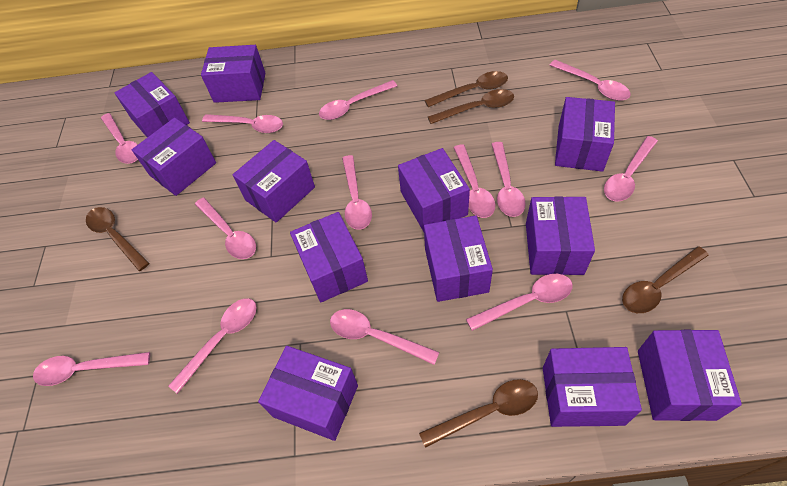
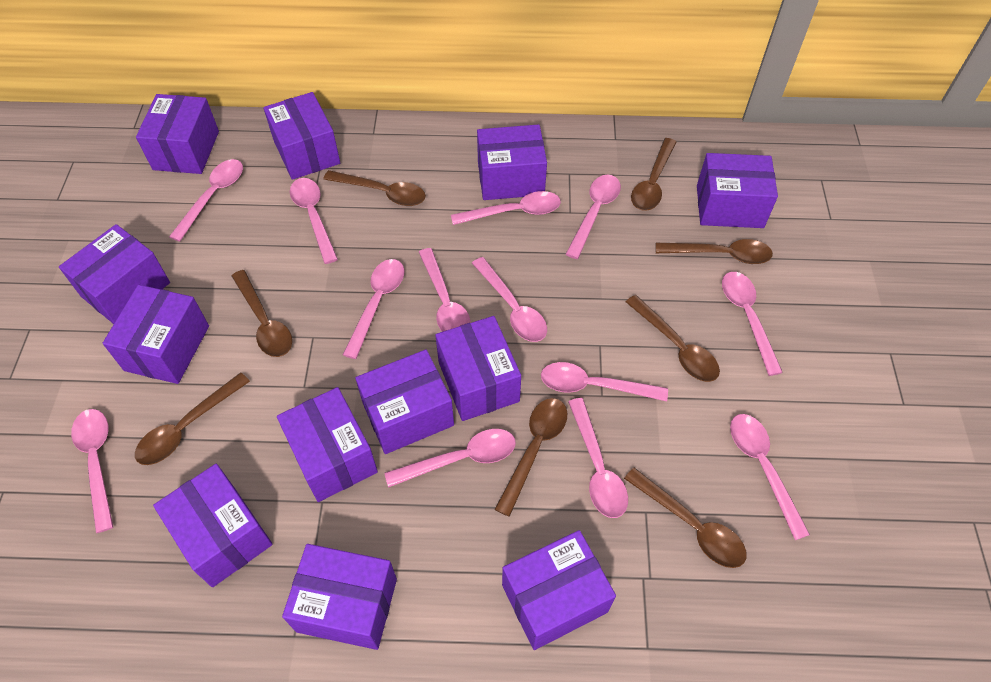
brown spoon: 5 -> 8

